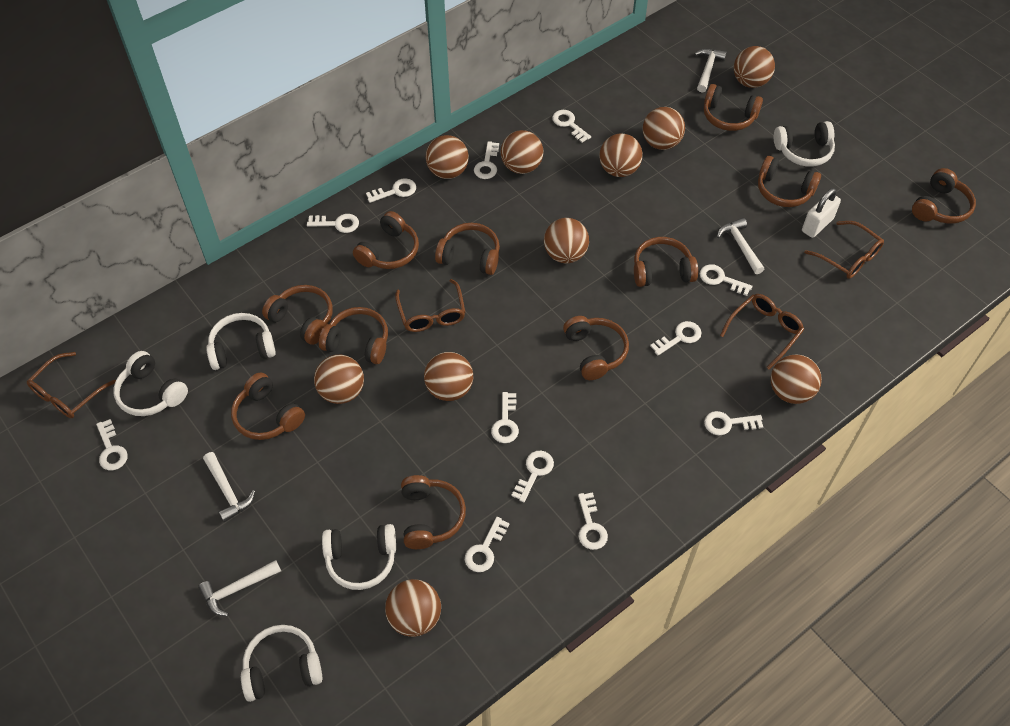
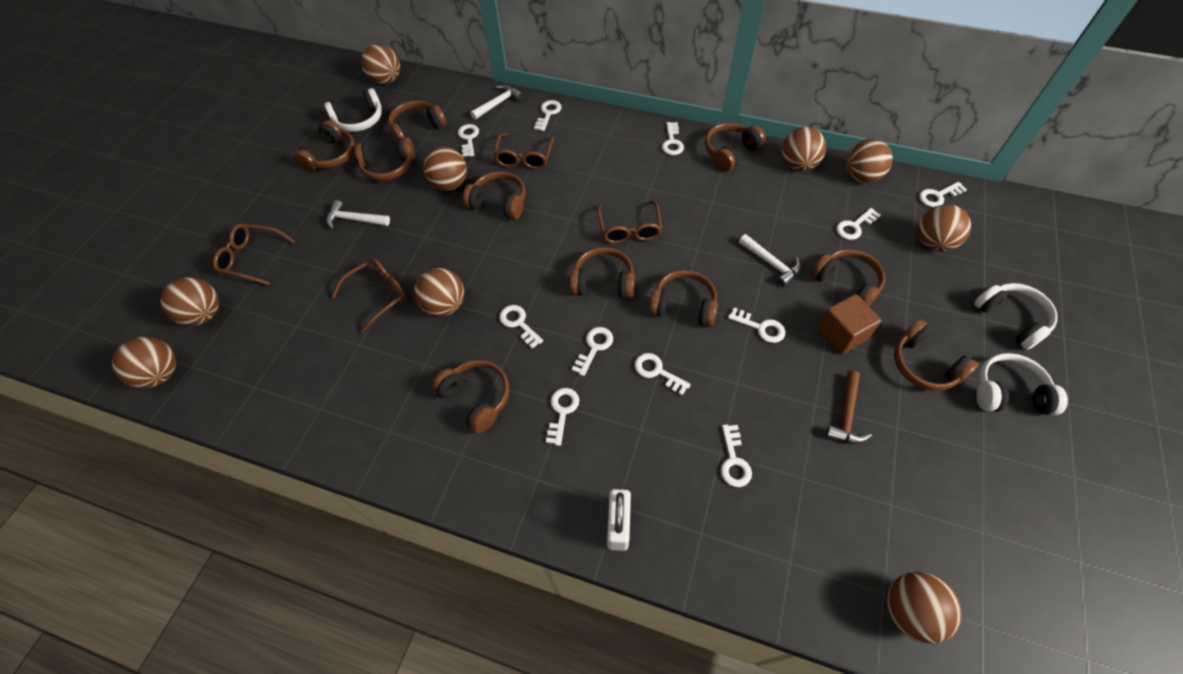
brown ball: 10 -> 9
brown cube: 0 -> 1
brown hammer: 0 -> 1
brown headphones: 11 -> 10
white hammer: 4 -> 3
white headphones: 5 -> 3
white key: 12 -> 11

